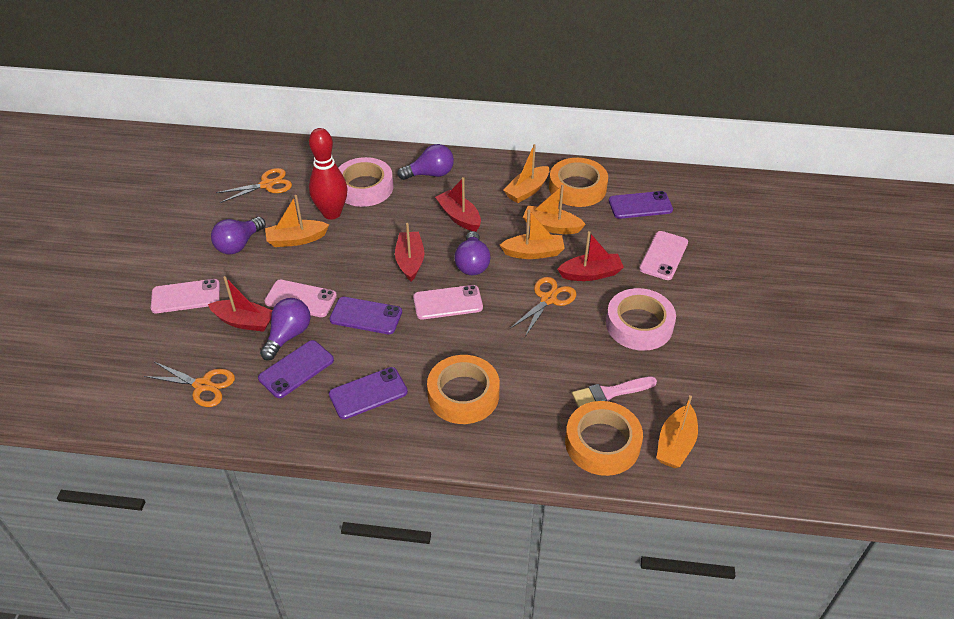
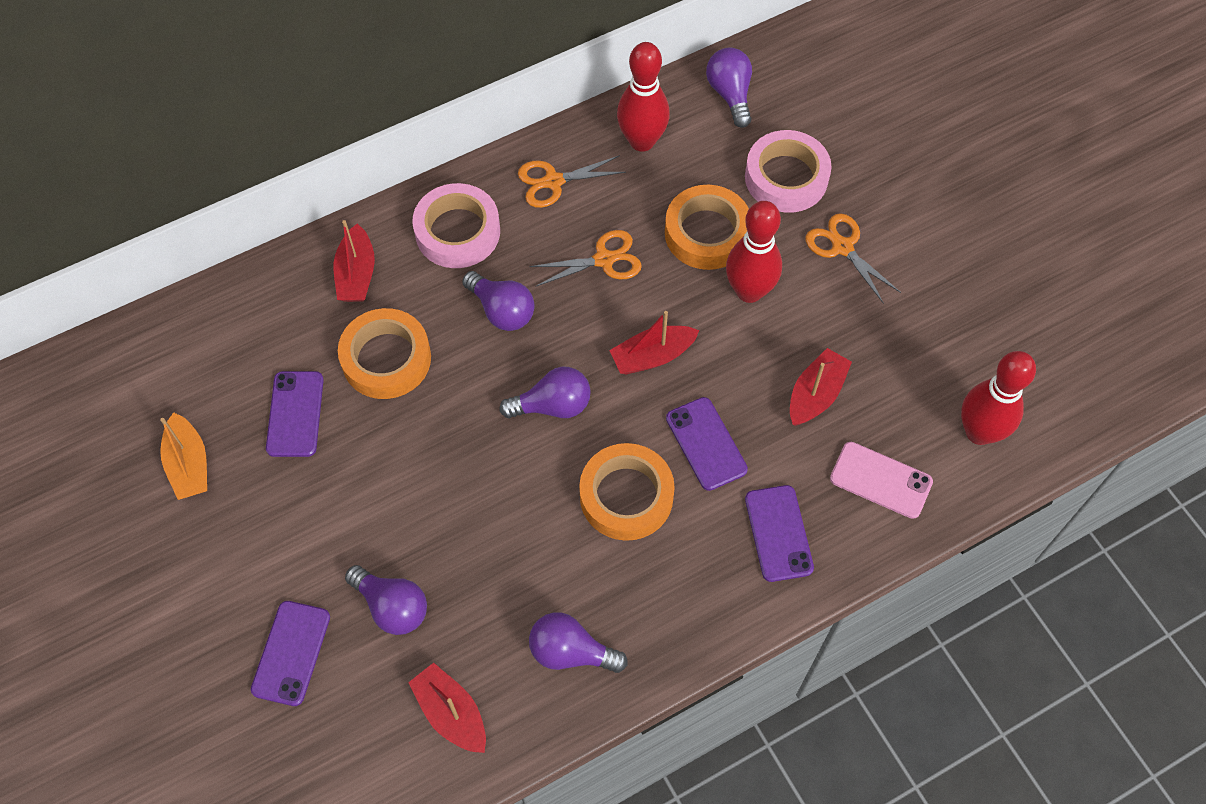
orange boat: 5 -> 1
pink brush: 1 -> 0
pink phone: 4 -> 1
purple light bulb: 4 -> 5
red bowling pin: 1 -> 3

